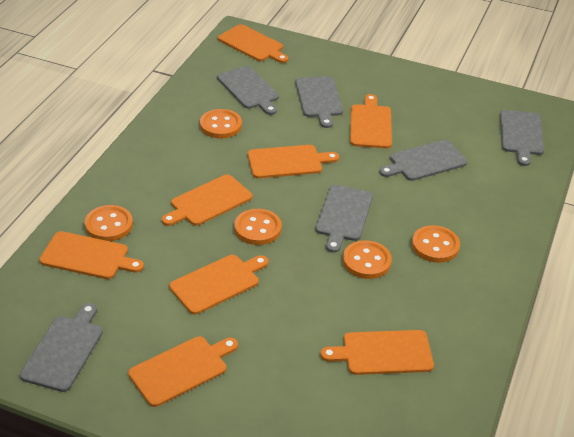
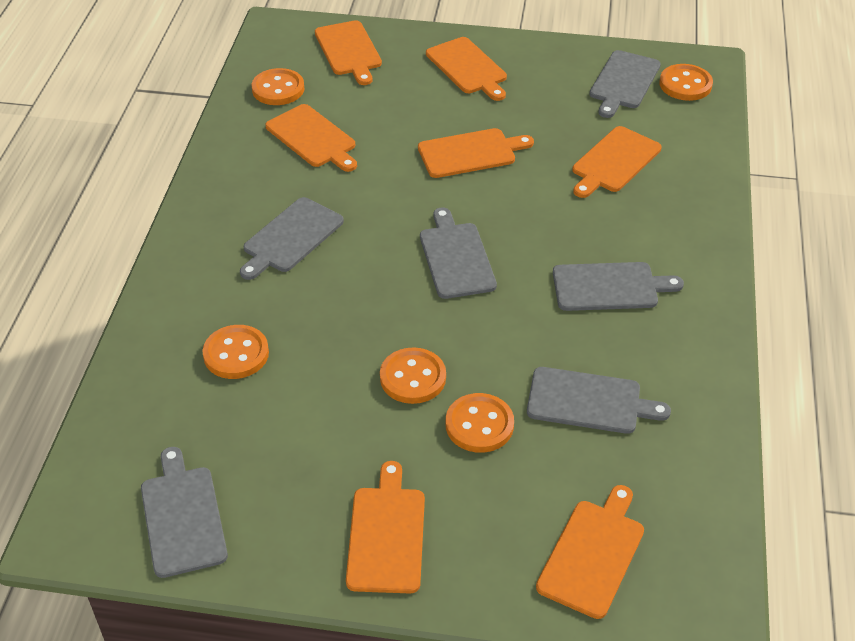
orange cutting board: 8 -> 7

